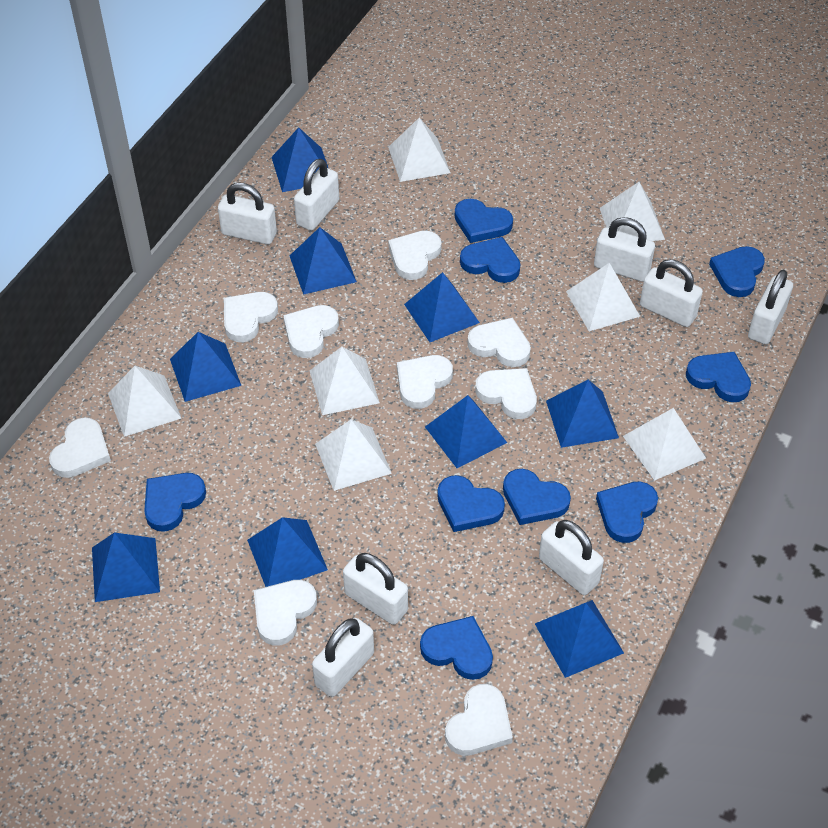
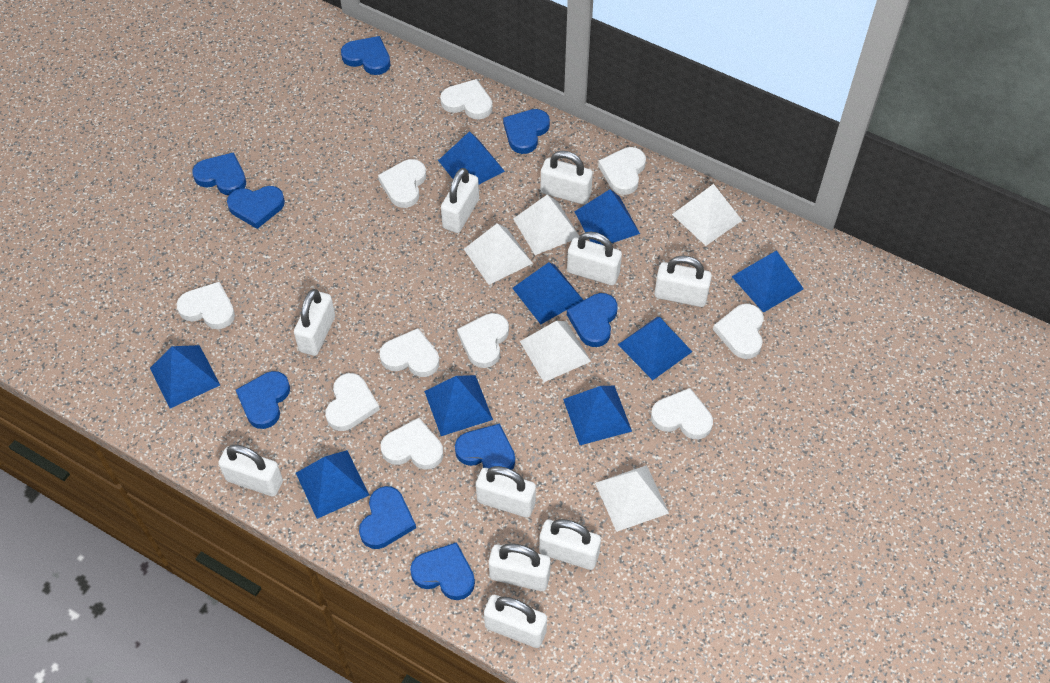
white heart: 9 -> 10
white padlock: 8 -> 10
white pyramid: 7 -> 5

